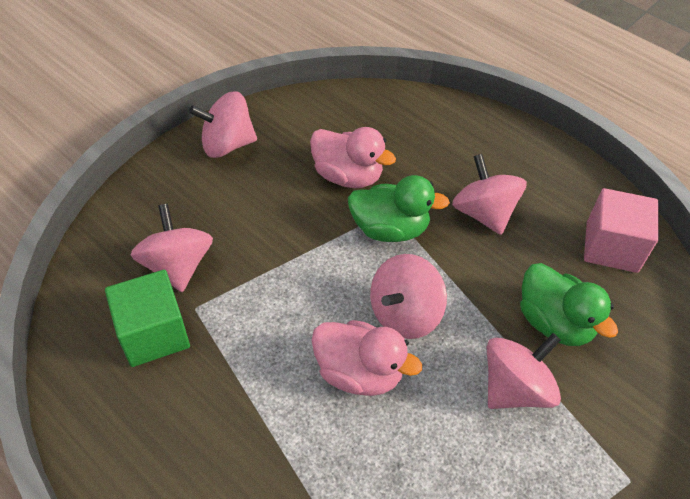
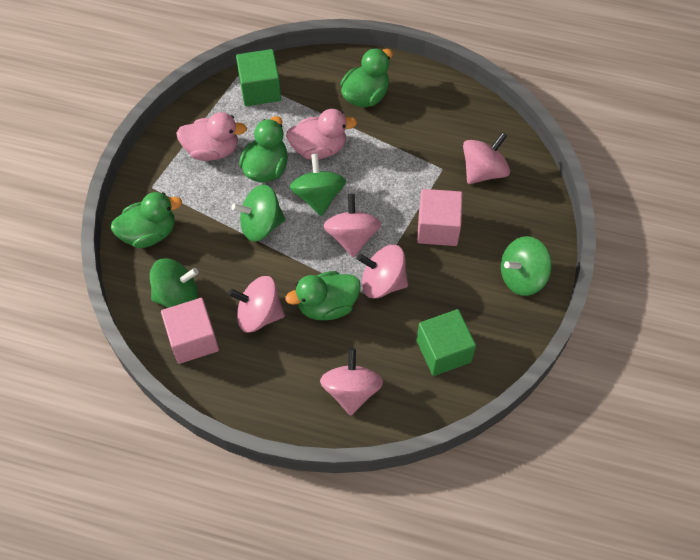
green cube: 1 -> 2
green duck: 2 -> 4
green spinning top: 0 -> 4
pink cube: 1 -> 2

